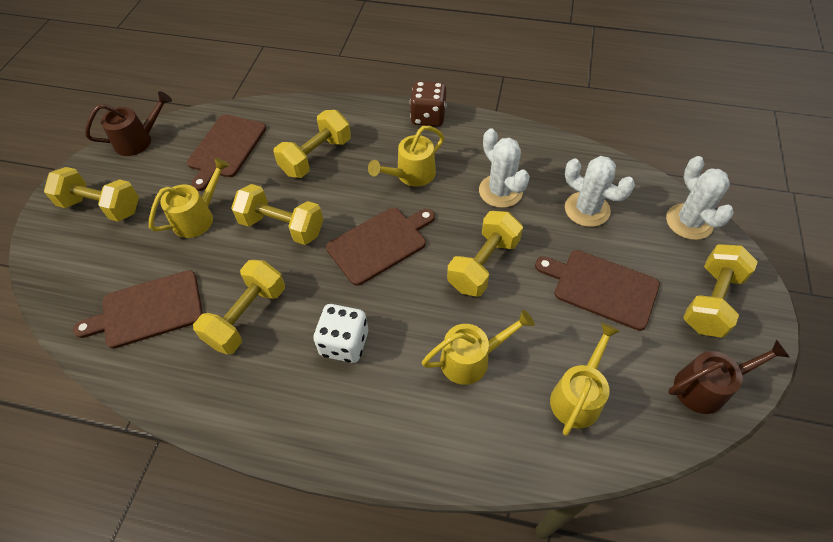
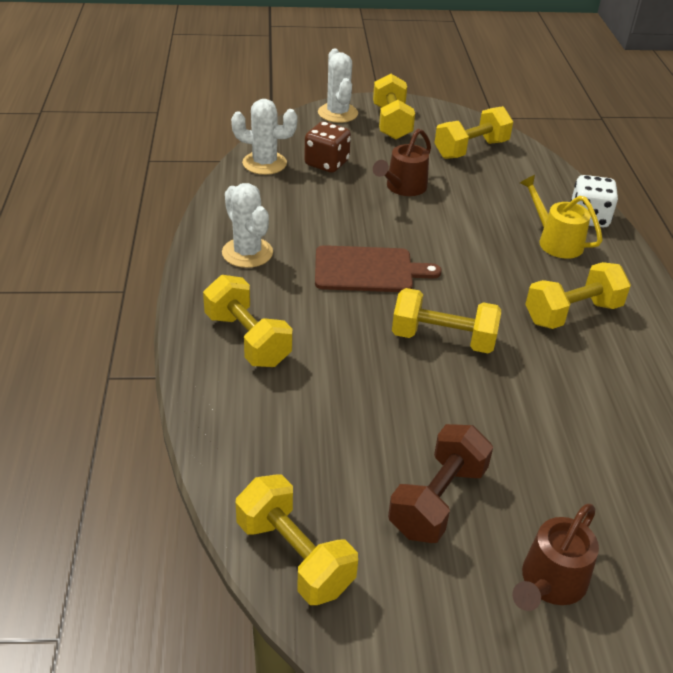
brown cutting board: 4 -> 1
brown dumbbell: 0 -> 1
yellow watering can: 4 -> 1

